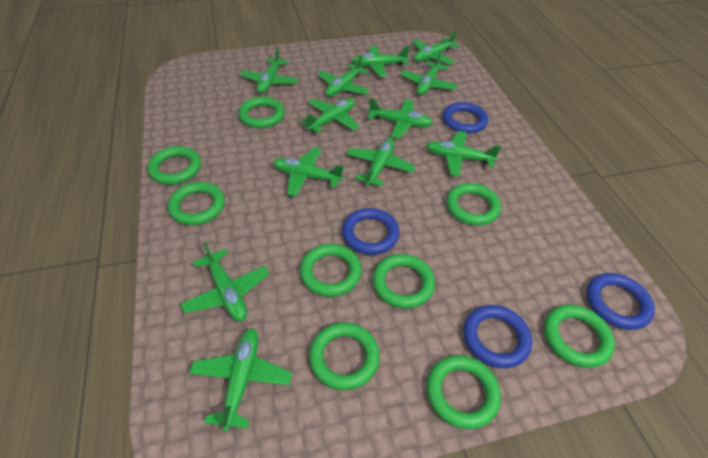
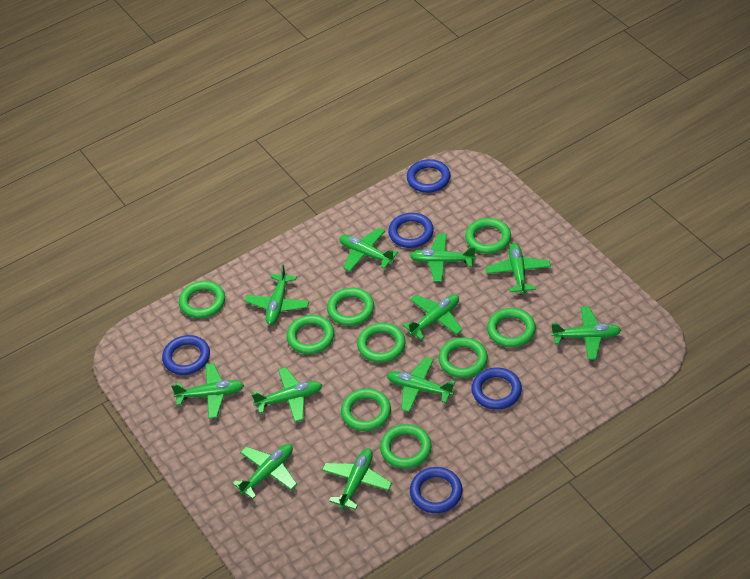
blue ring: 4 -> 5
green plane: 12 -> 11

